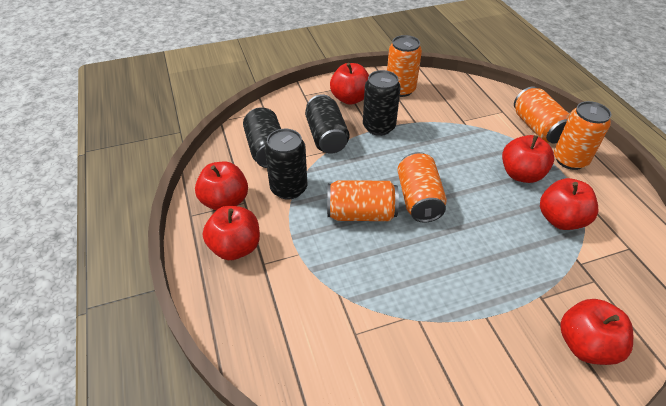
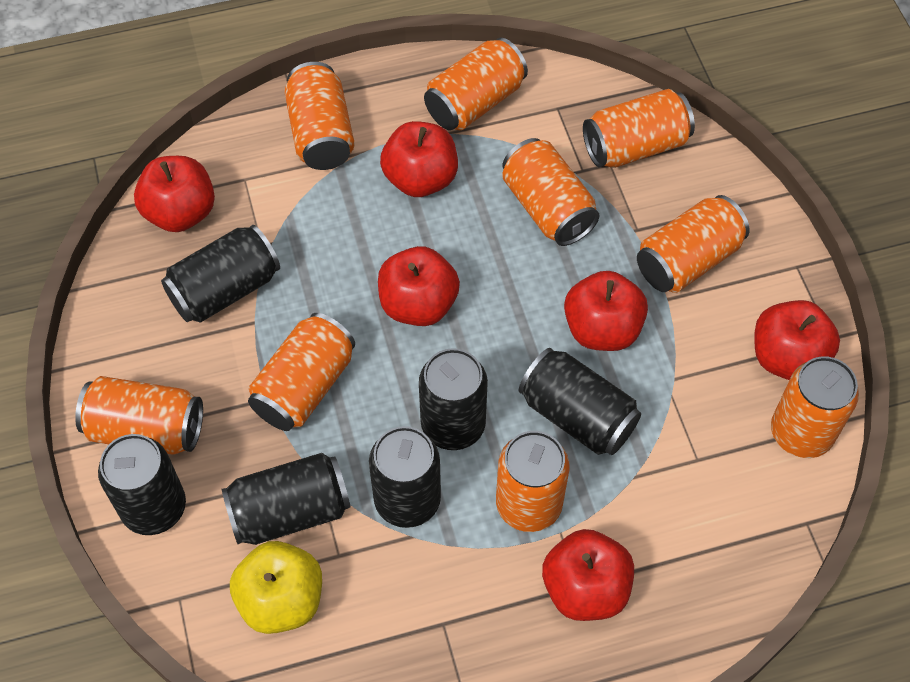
black can: 4 -> 6
orange can: 5 -> 9
yellow apple: 0 -> 1

